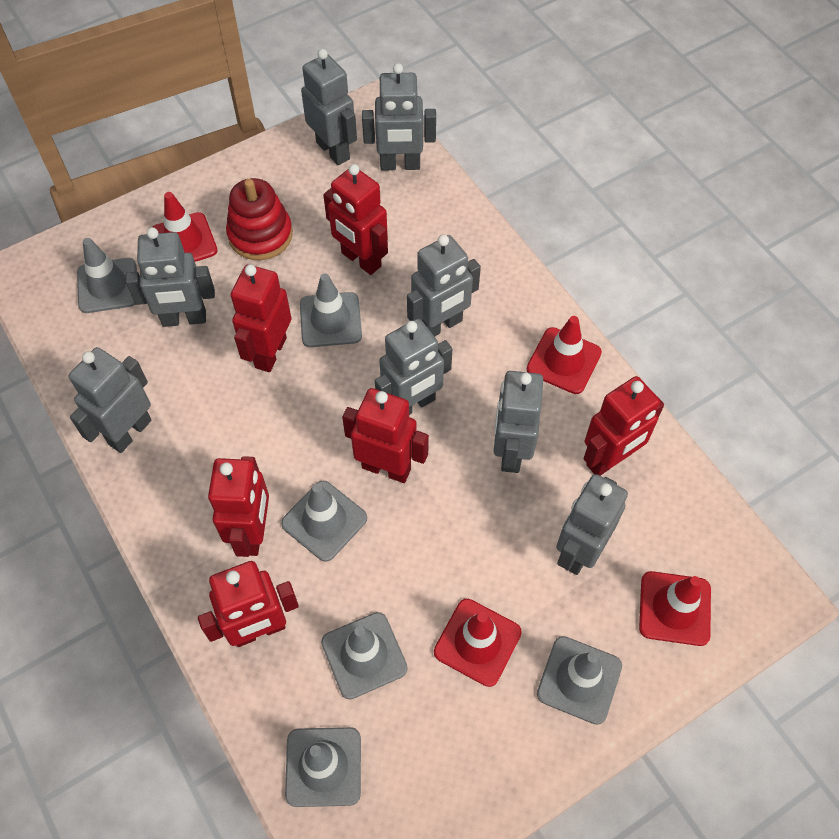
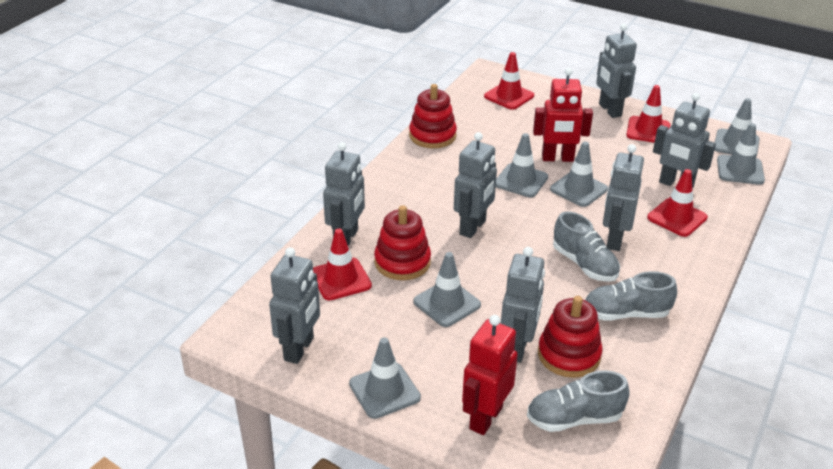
grey robot: 8 -> 7
grey shoe: 0 -> 3
red robot: 6 -> 2
red stacking toy: 1 -> 3

